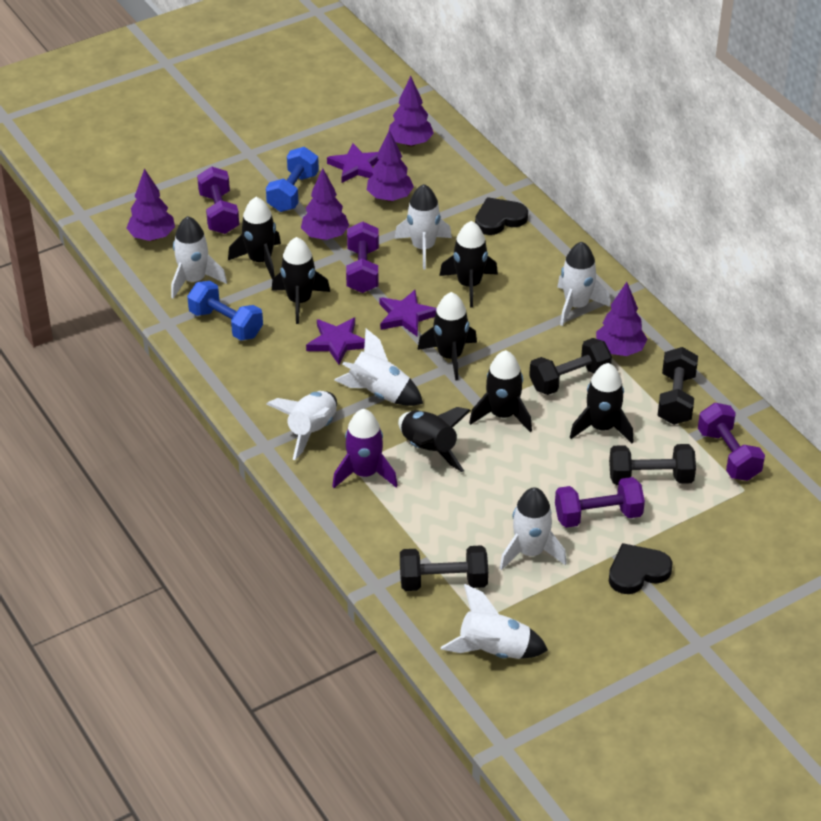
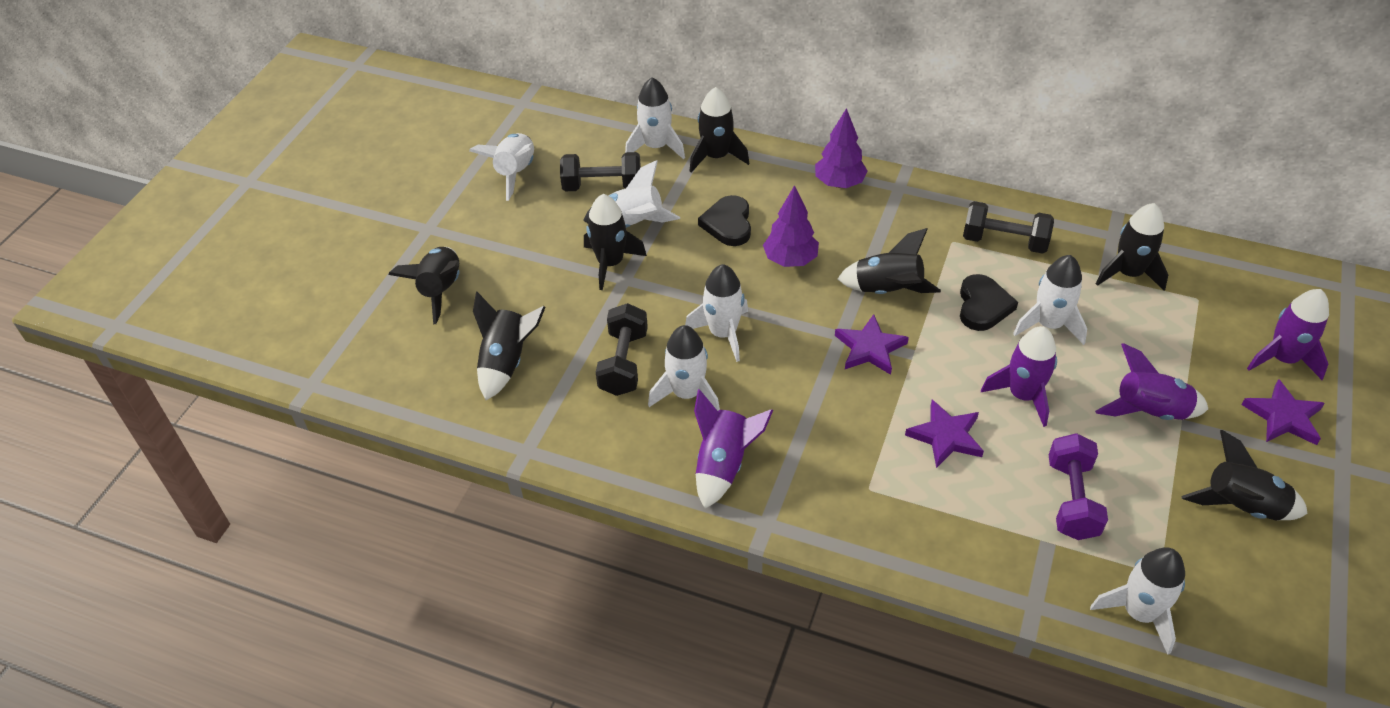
black dumbbell: 4 -> 3
blue dumbbell: 2 -> 0
purple dumbbell: 4 -> 1
purple rocket: 1 -> 4
purple tree: 5 -> 2

